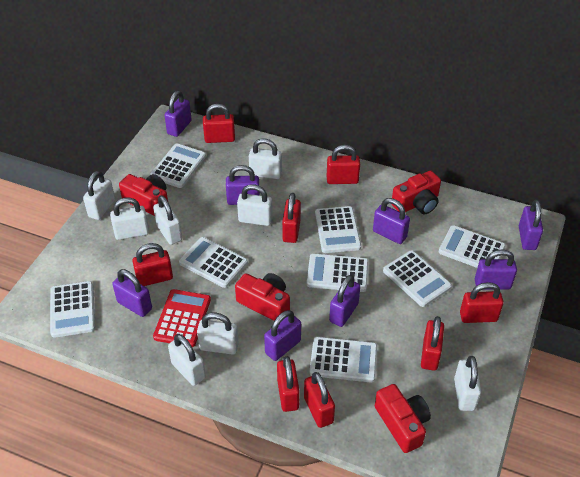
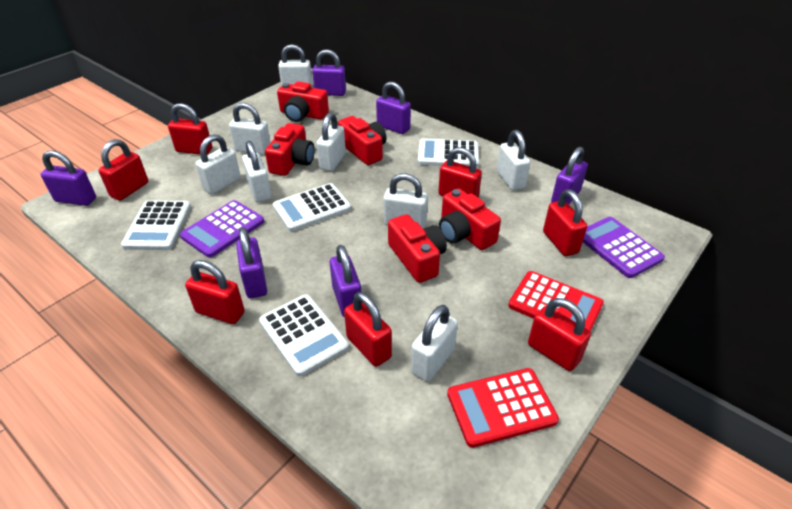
purple calculator: 0 -> 2
purple padlock: 8 -> 6
red calculator: 1 -> 2
red camera: 4 -> 5
red padlock: 8 -> 7
white calculator: 8 -> 4

